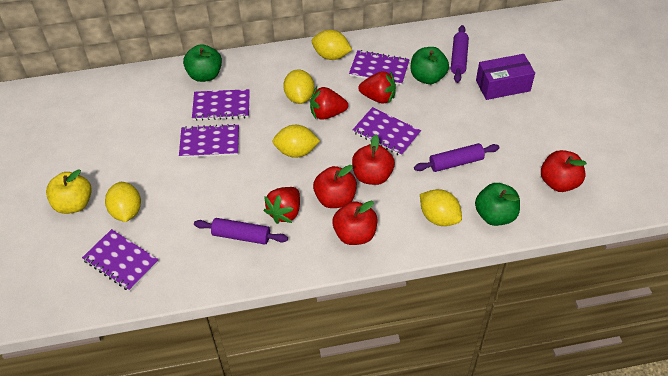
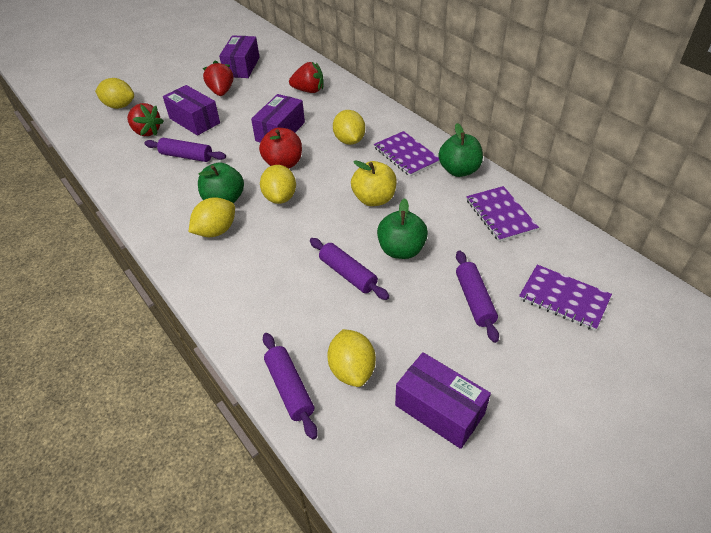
purple box: 1 -> 4
purple notebook: 5 -> 3
purple rolling pin: 3 -> 4
red apple: 4 -> 1

